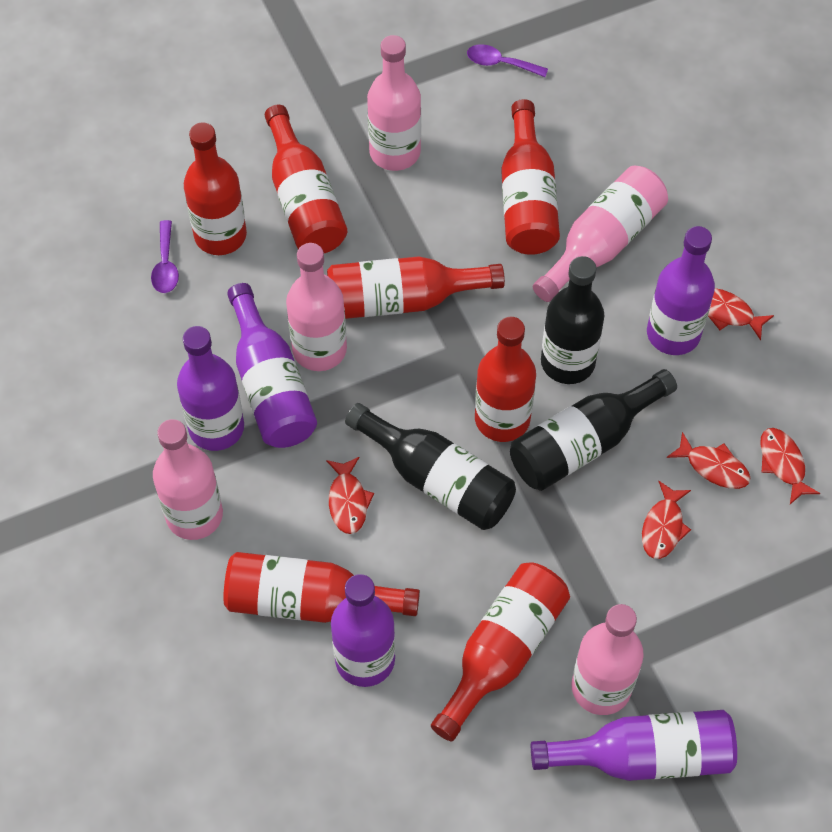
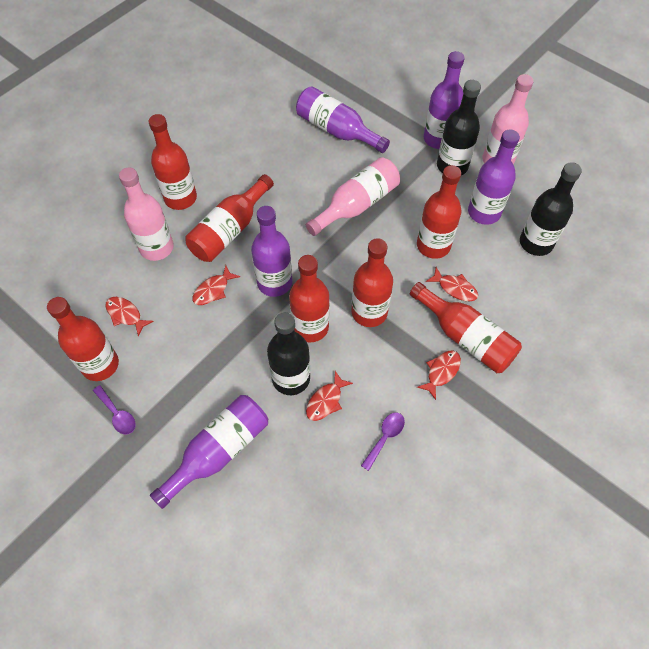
pink bottle: 5 -> 3

